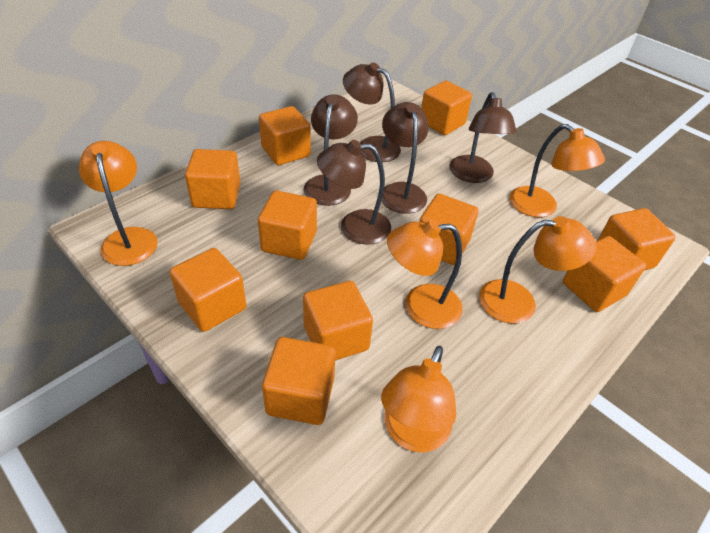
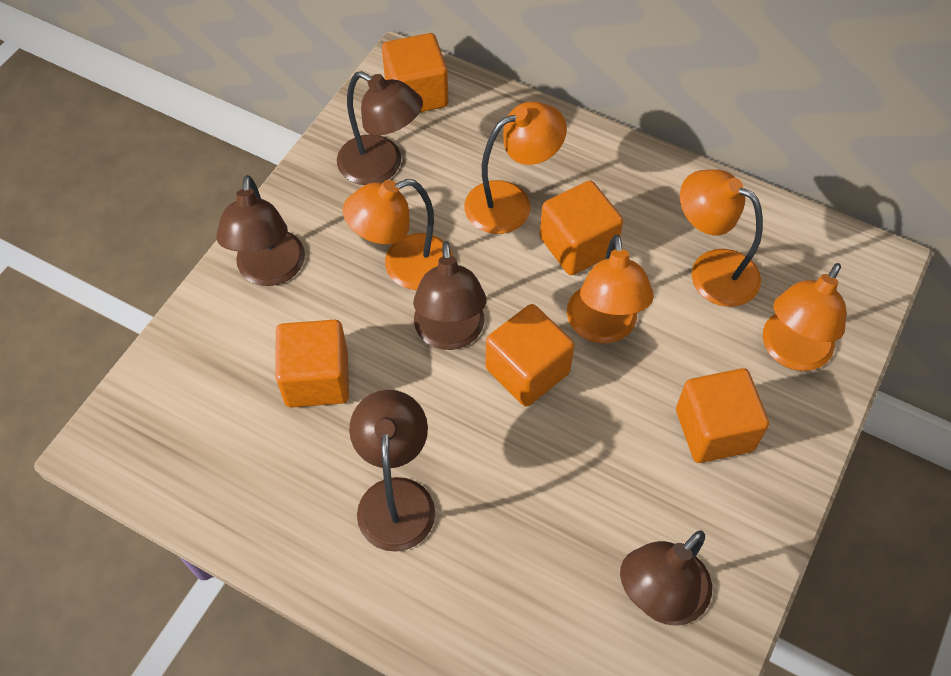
orange cube: 10 -> 5

